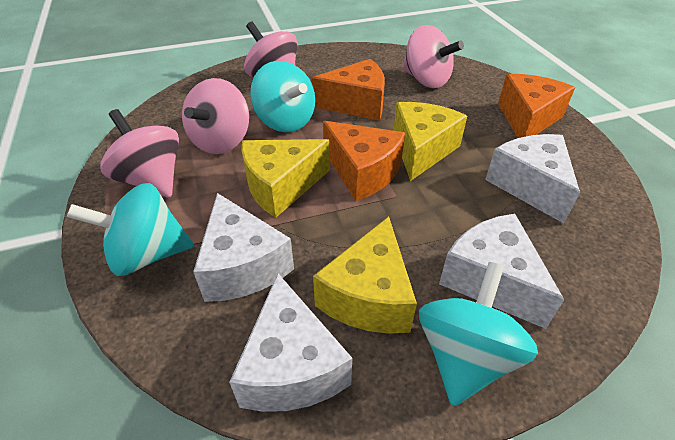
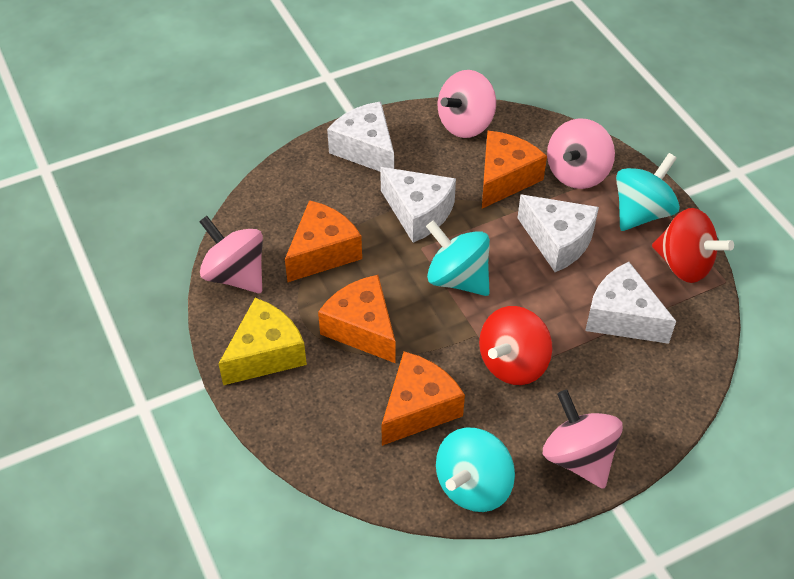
orange cheese: 3 -> 4
red spinning top: 0 -> 2
yellow cheese: 3 -> 1

